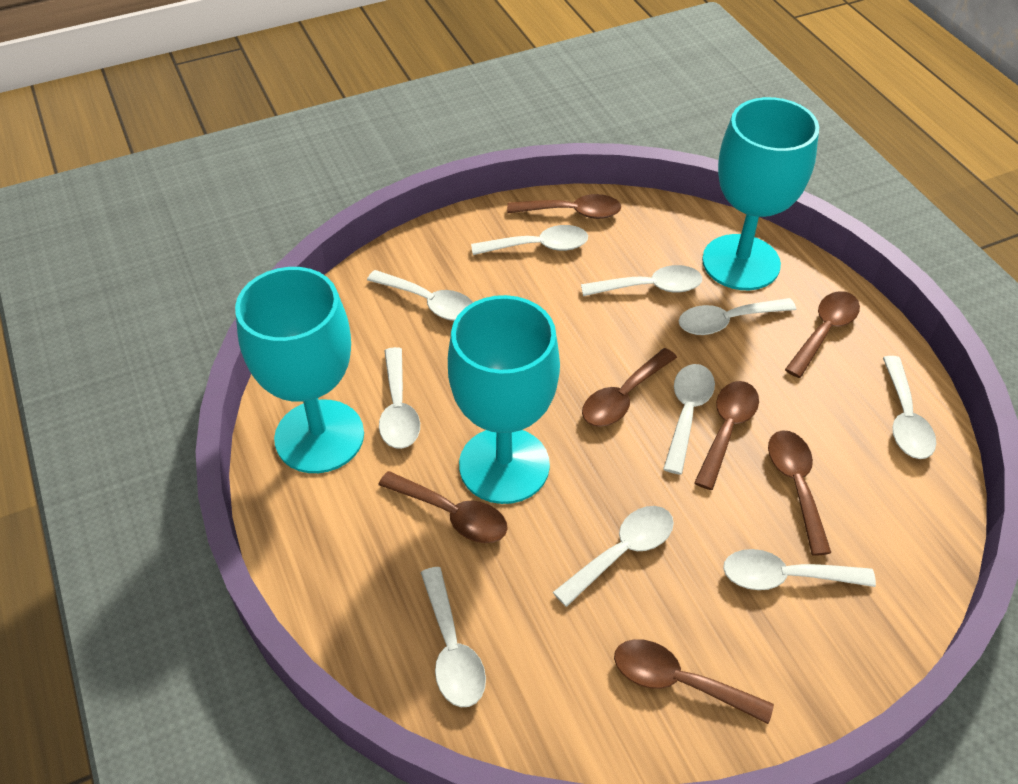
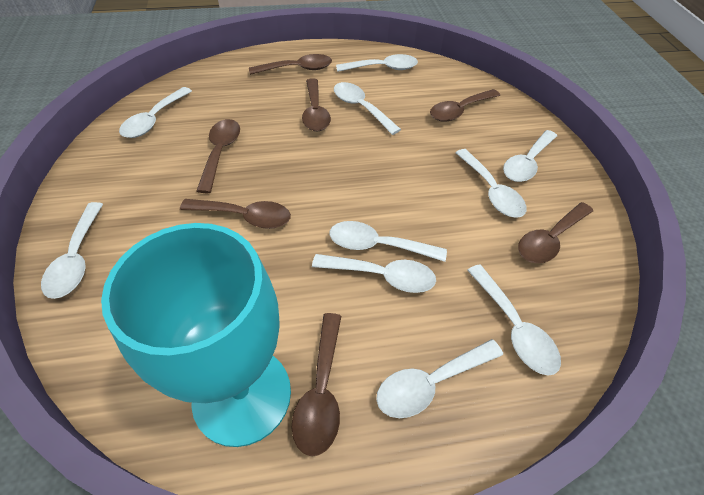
turquoise goblet: 3 -> 1

